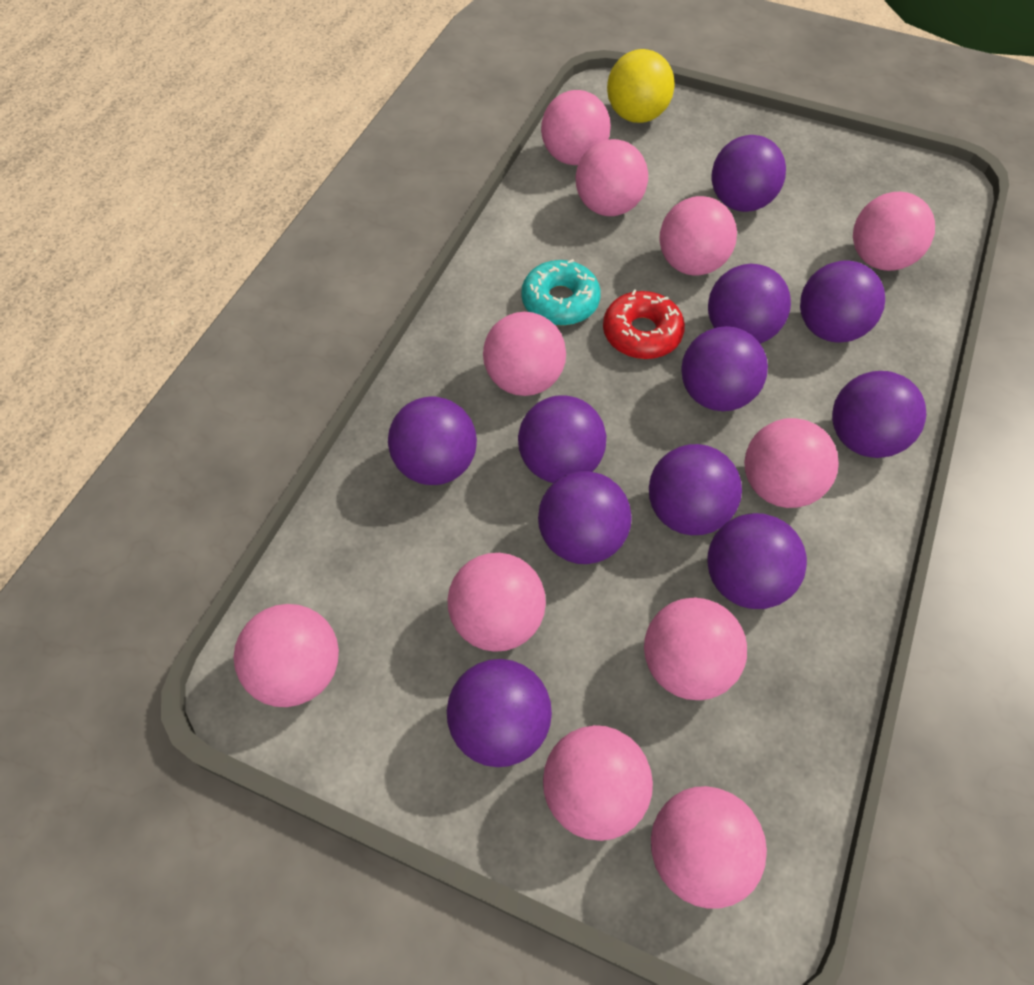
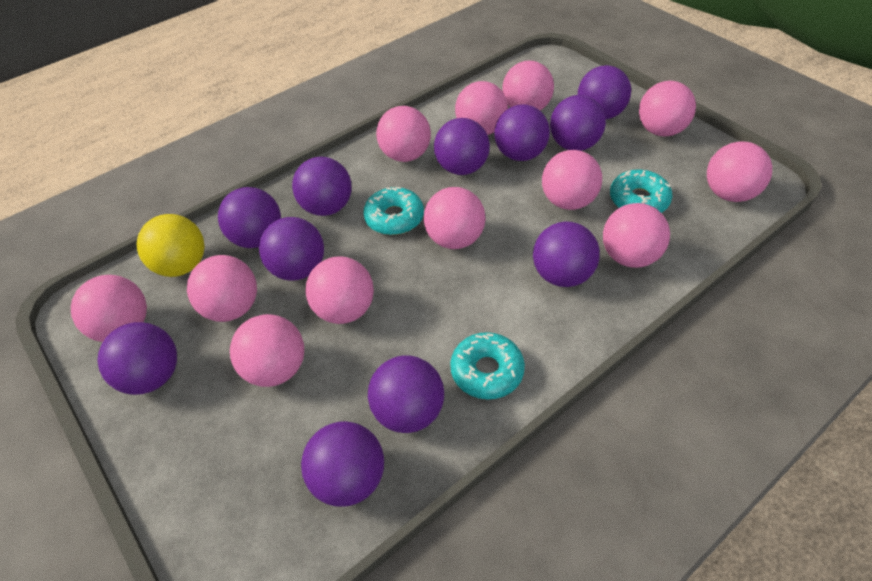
pink ball: 11 -> 12
red donut: 1 -> 0
turquoise donut: 1 -> 3

